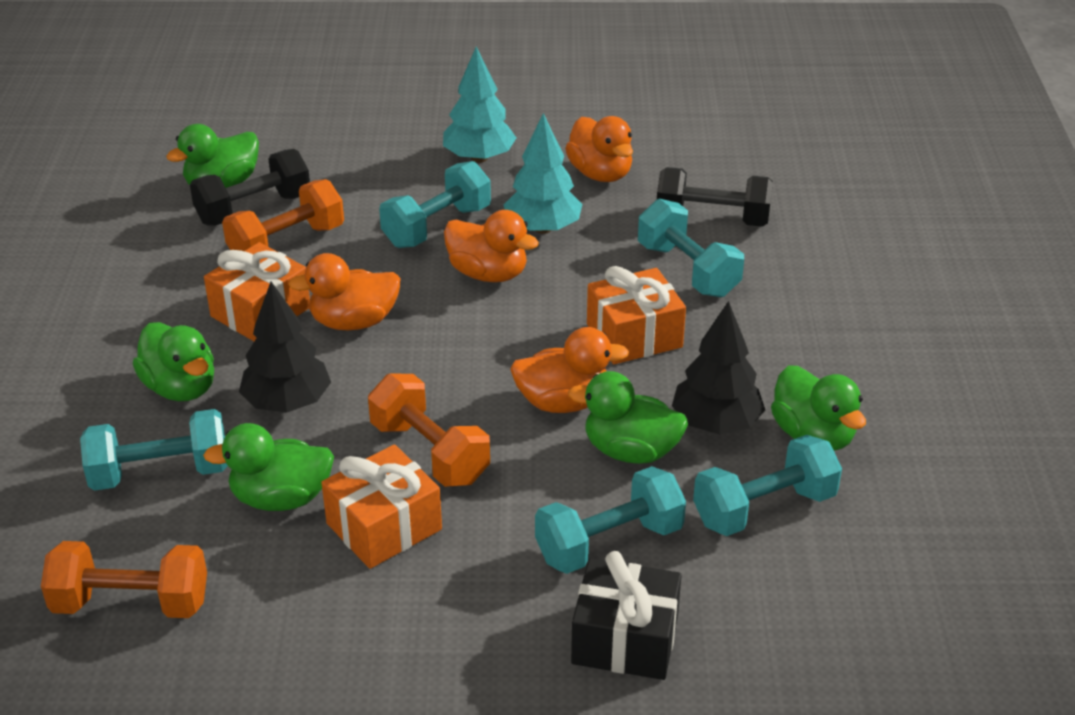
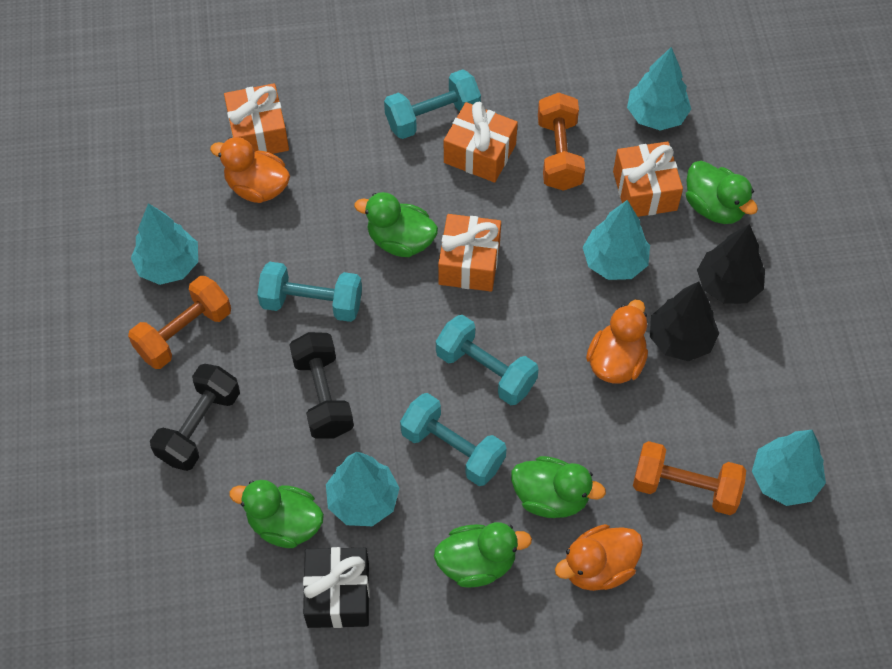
orange duck: 4 -> 3
orange gift: 3 -> 4
turquoise dumbbell: 5 -> 4
turquoise tree: 2 -> 5

